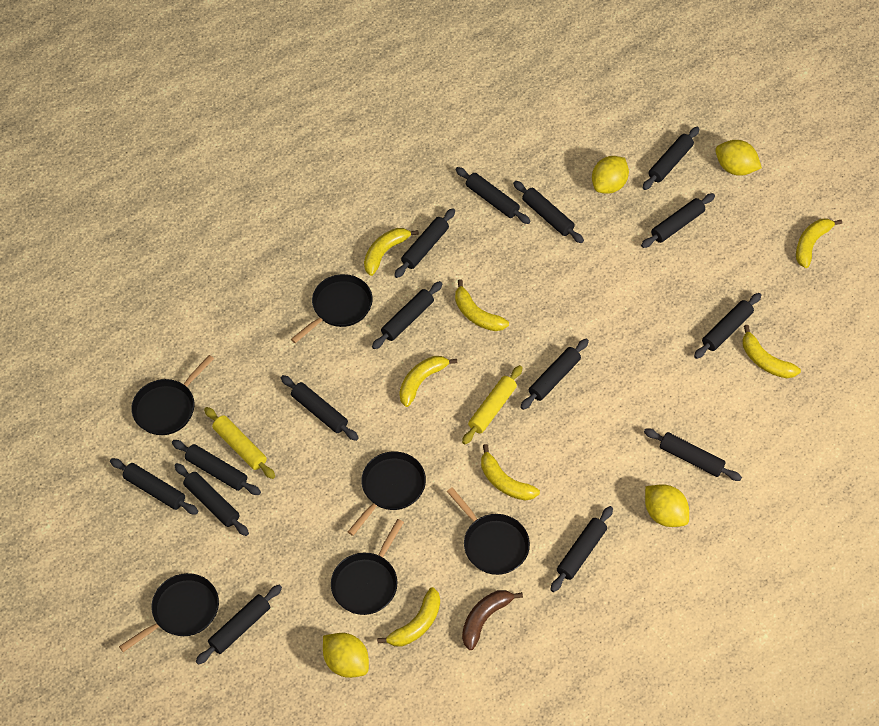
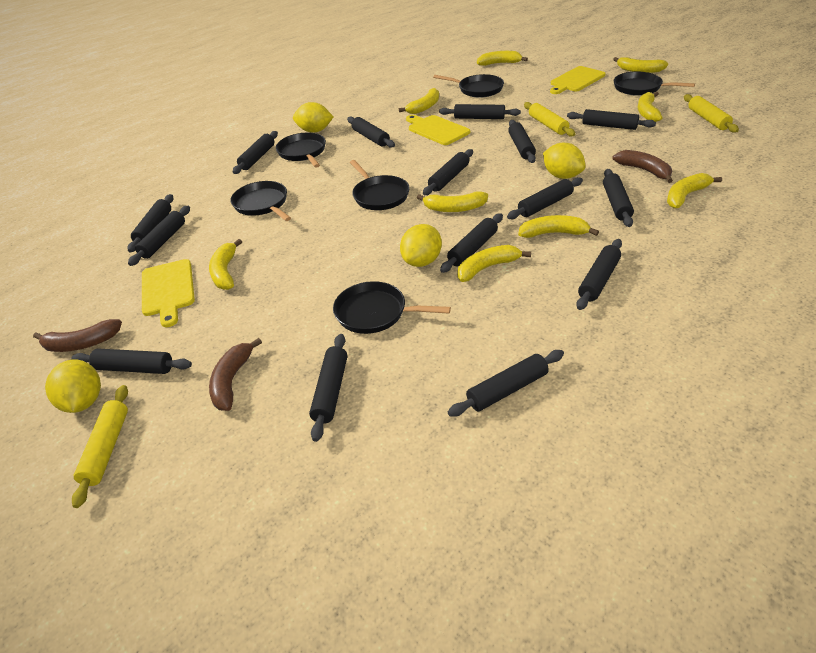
brown banana: 1 -> 3
yellow banana: 7 -> 9
yellow cutting board: 0 -> 3
yellow rolling pin: 2 -> 3

